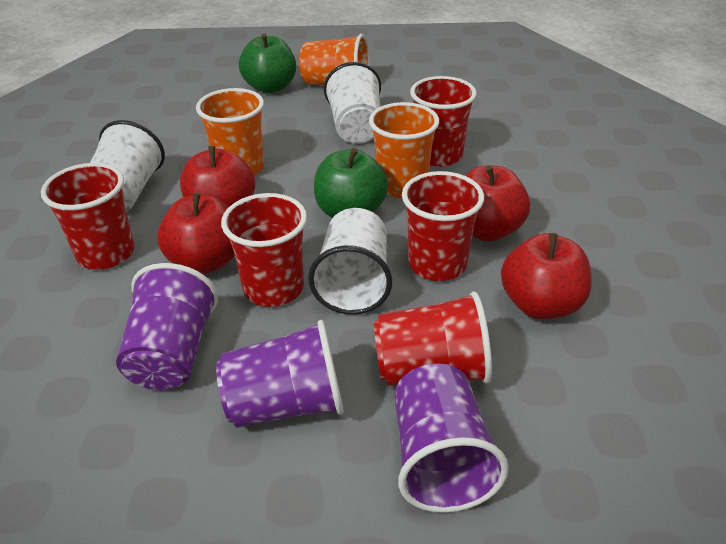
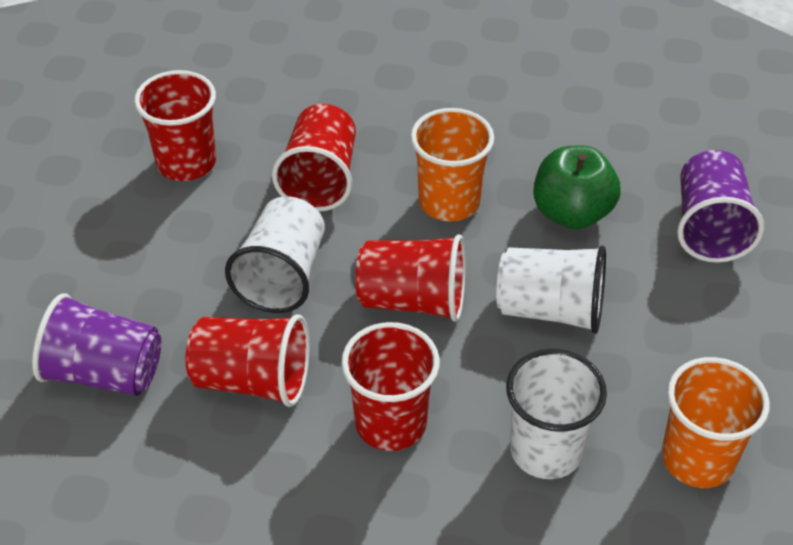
green apple: 2 -> 1
orange cup: 3 -> 2
purple cup: 3 -> 2
red apple: 4 -> 0

